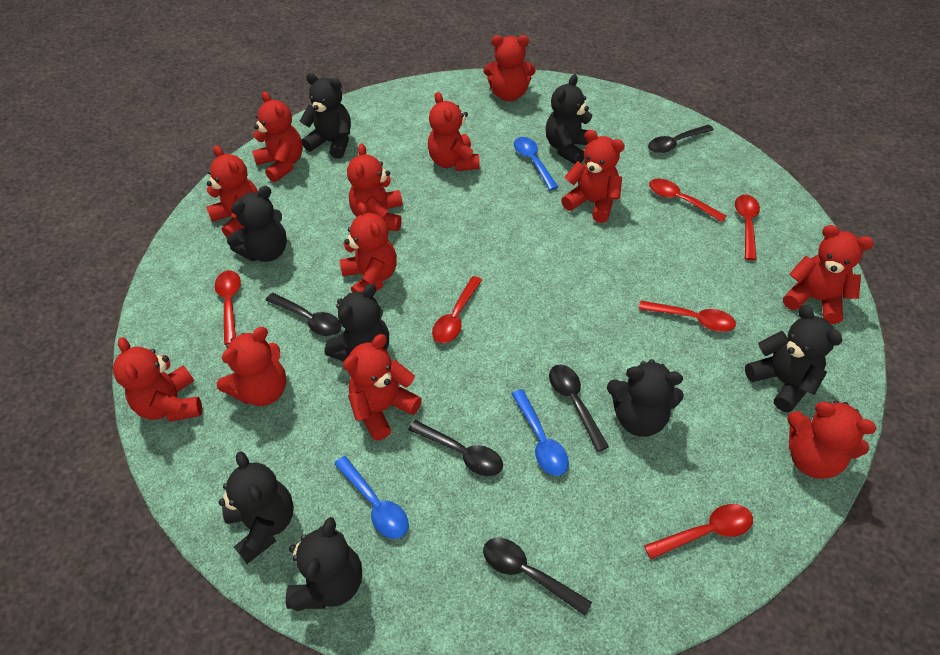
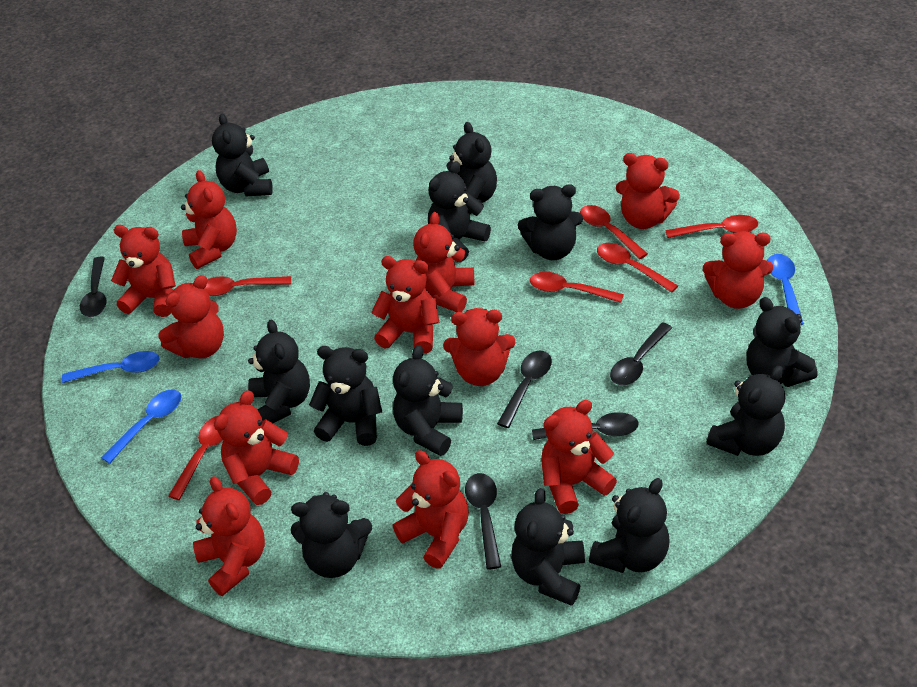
black teddy bear: 8 -> 12

